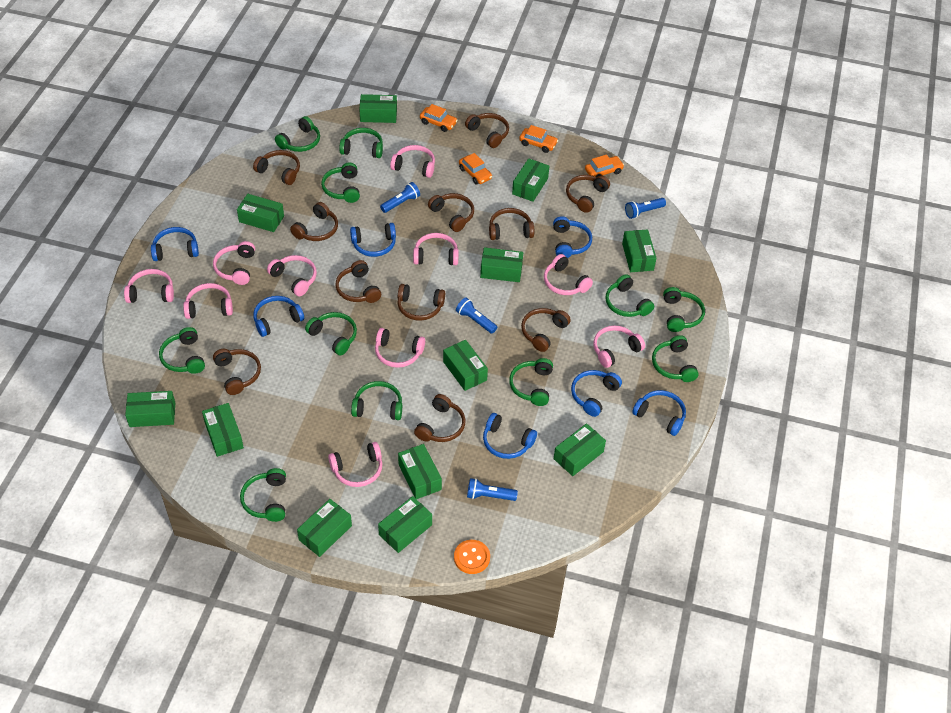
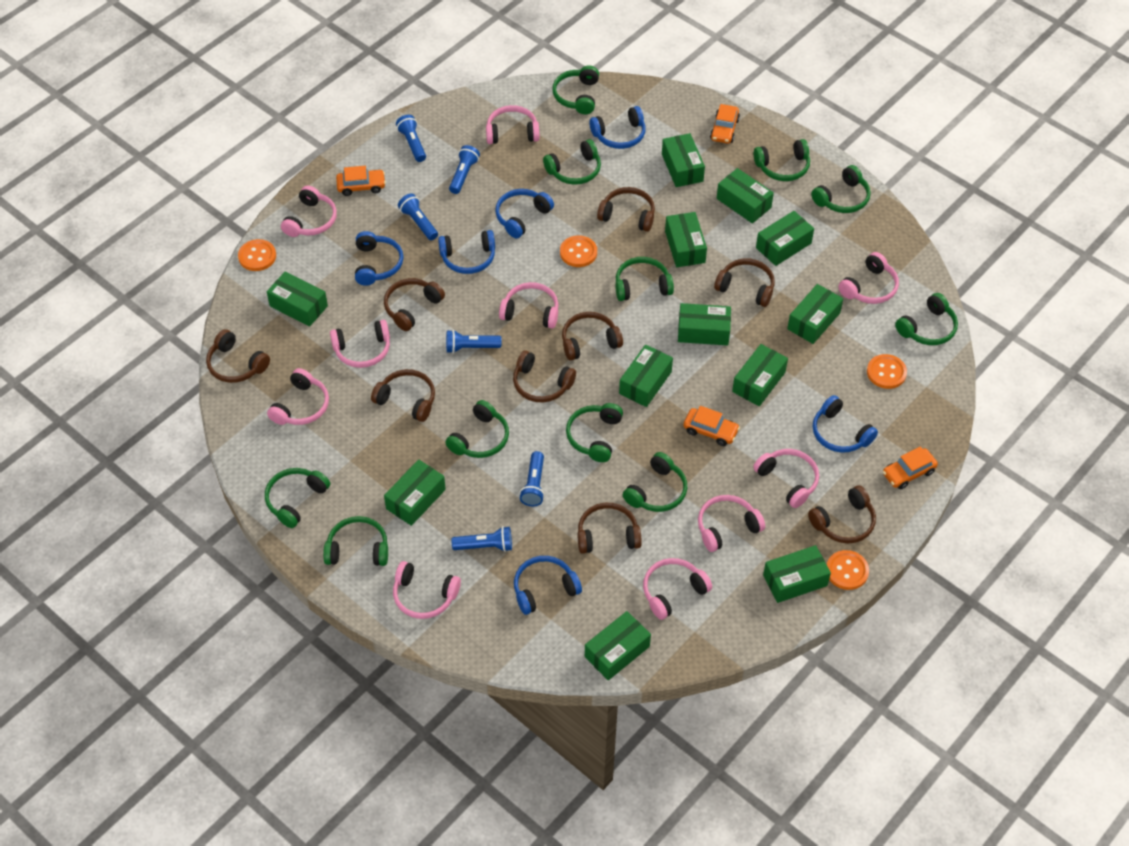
blue flashlight: 4 -> 6
blue headphones: 7 -> 6
brown headphones: 11 -> 9
orange button: 1 -> 4

